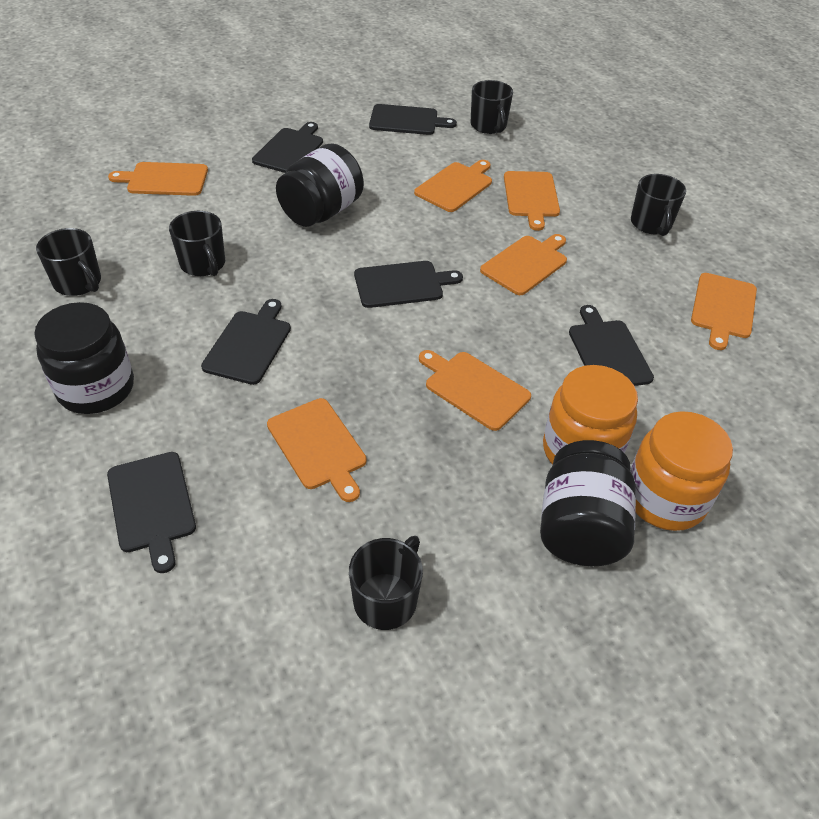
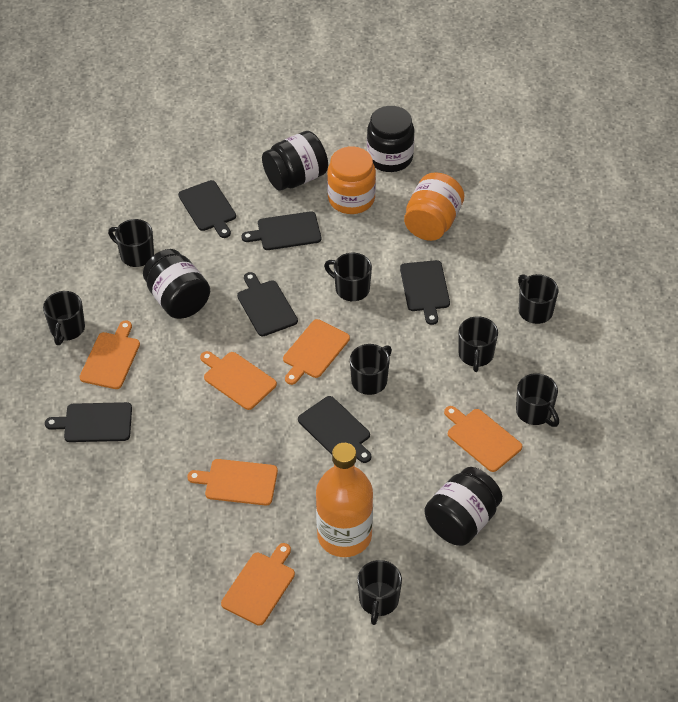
black jar: 3 -> 4
black mug: 5 -> 8
orange bottle: 0 -> 1
orange cutting board: 7 -> 6

